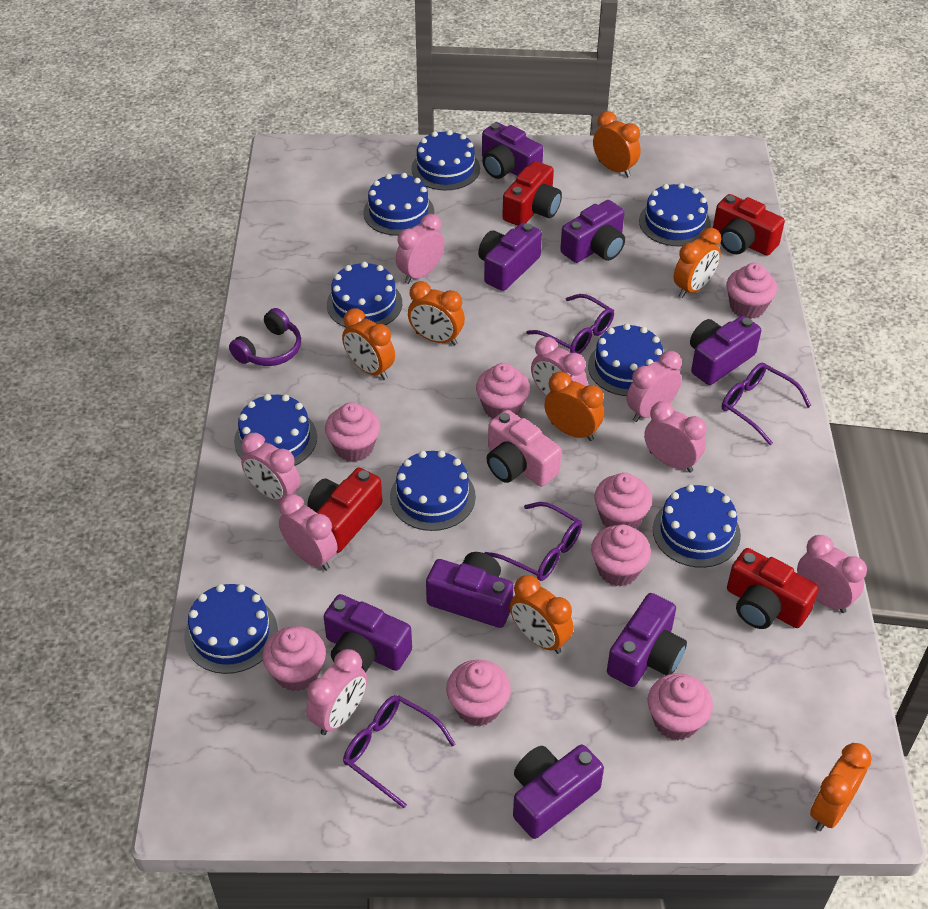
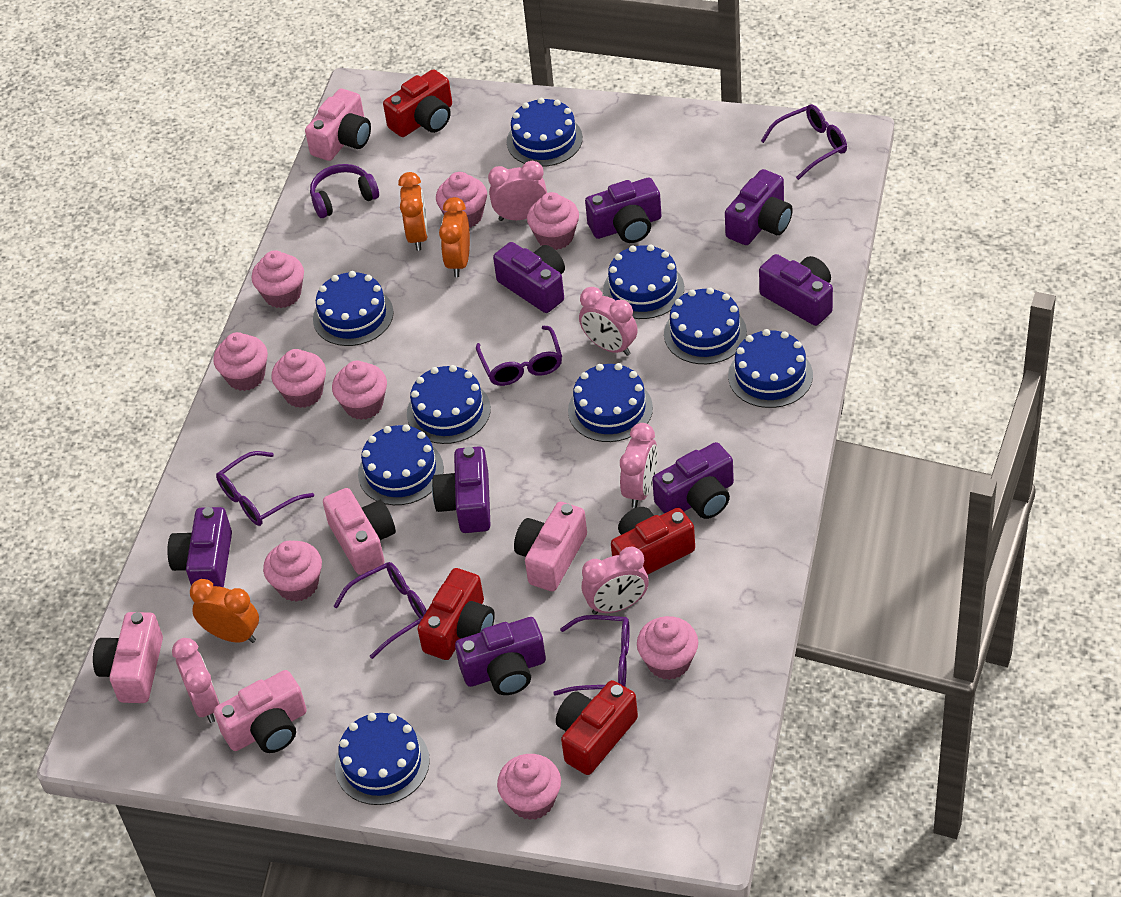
orange clock: 7 -> 3
pink camera: 1 -> 5
pink clock: 8 -> 5
pink cupcake: 8 -> 9
purple glasses: 4 -> 5

